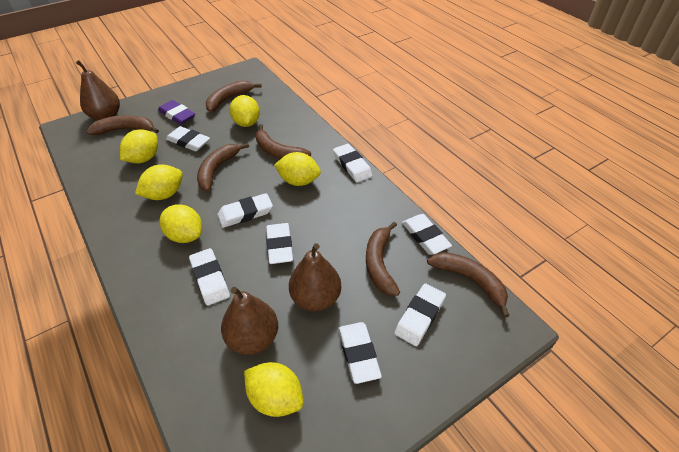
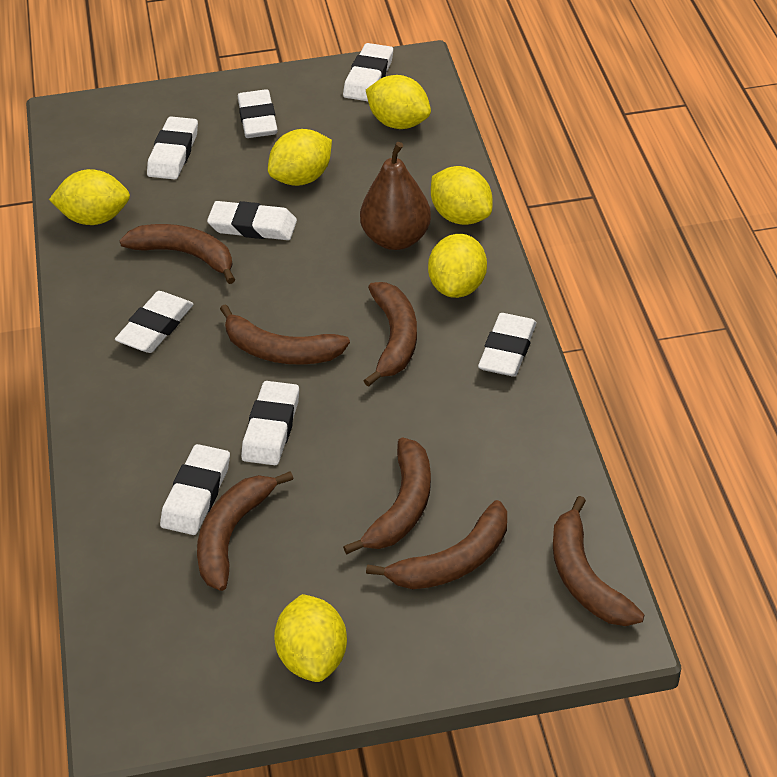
brown banana: 6 -> 7
brown pear: 3 -> 1
purple eraser: 1 -> 0

